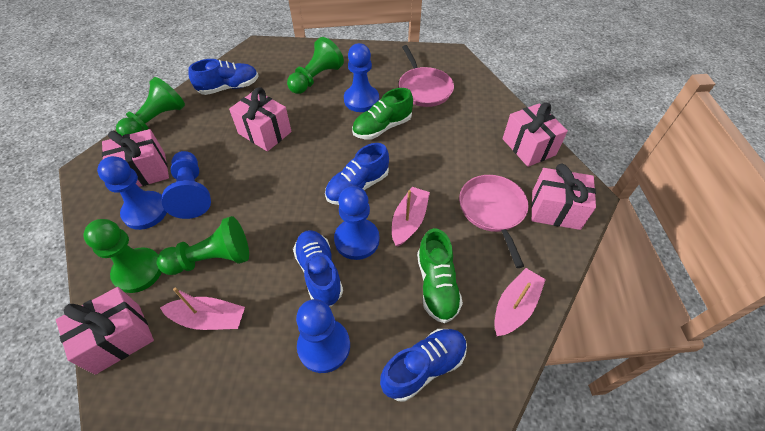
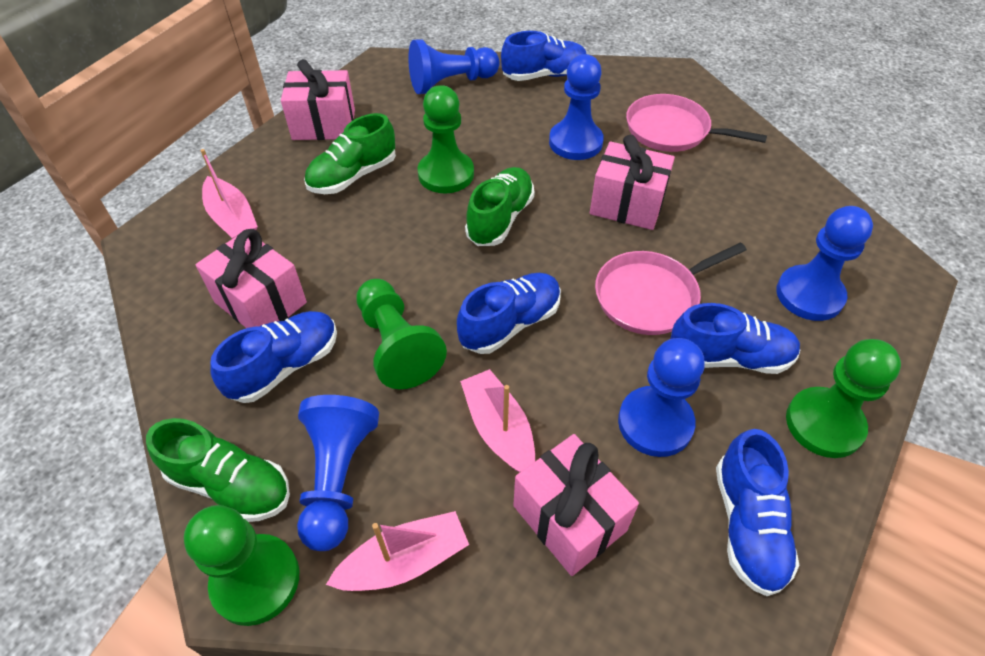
blue shoe: 4 -> 5
green shoe: 2 -> 3
pink gift: 5 -> 4

